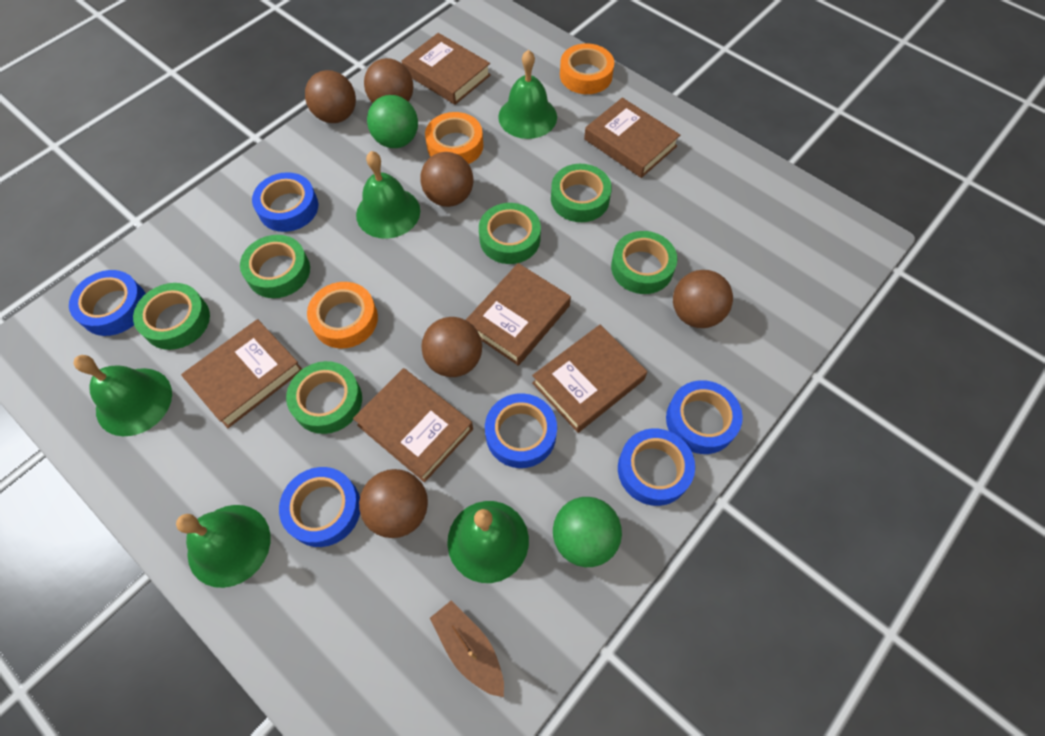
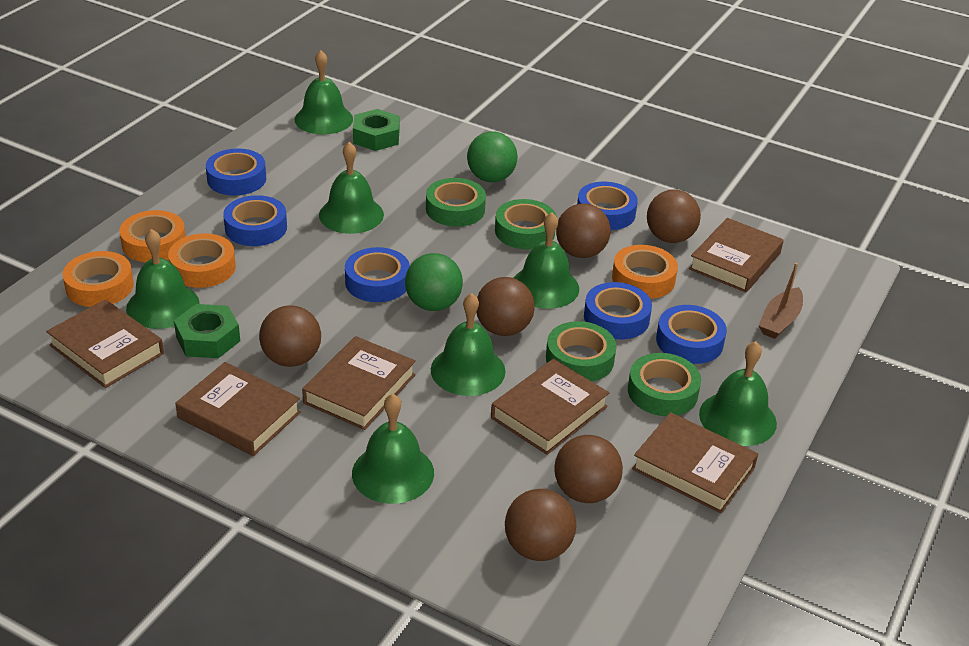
green bell: 5 -> 7
green nut: 0 -> 2
green tape: 6 -> 4
orange tape: 3 -> 4

